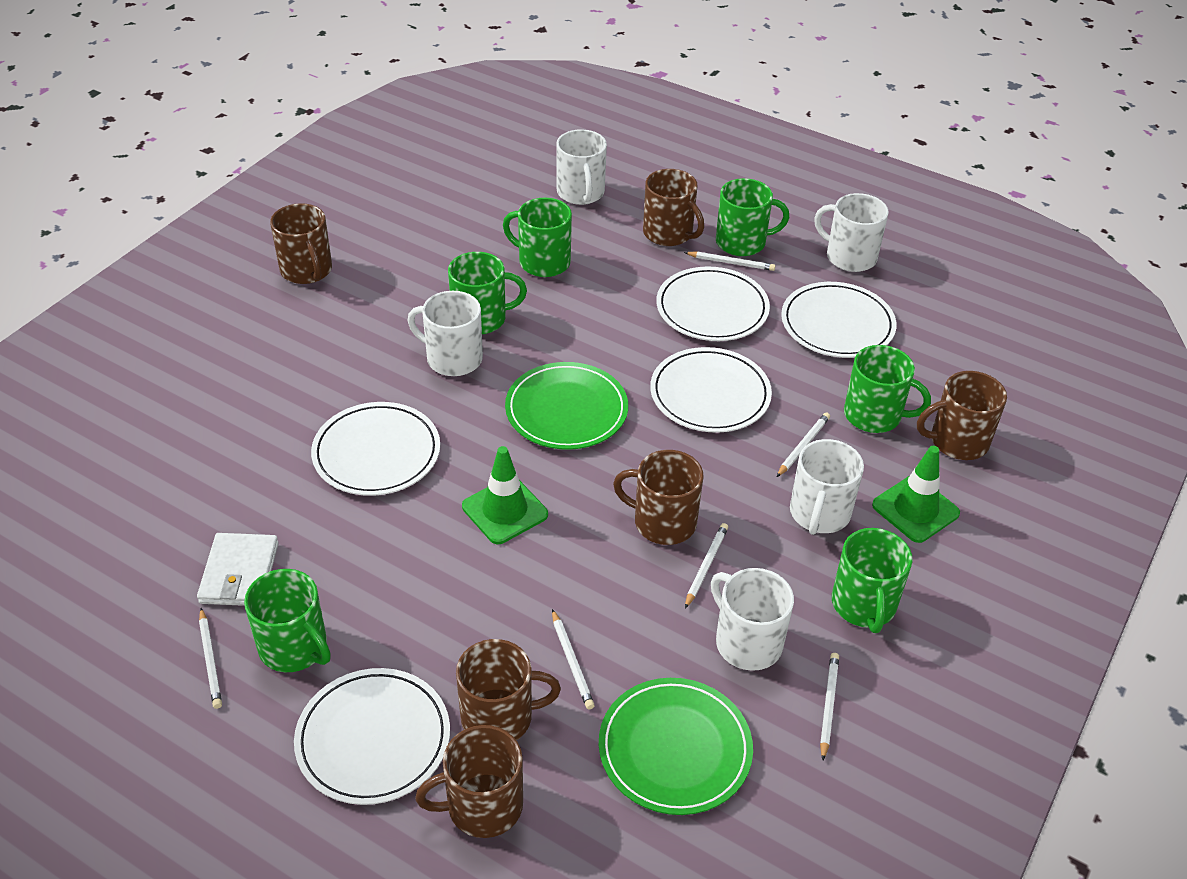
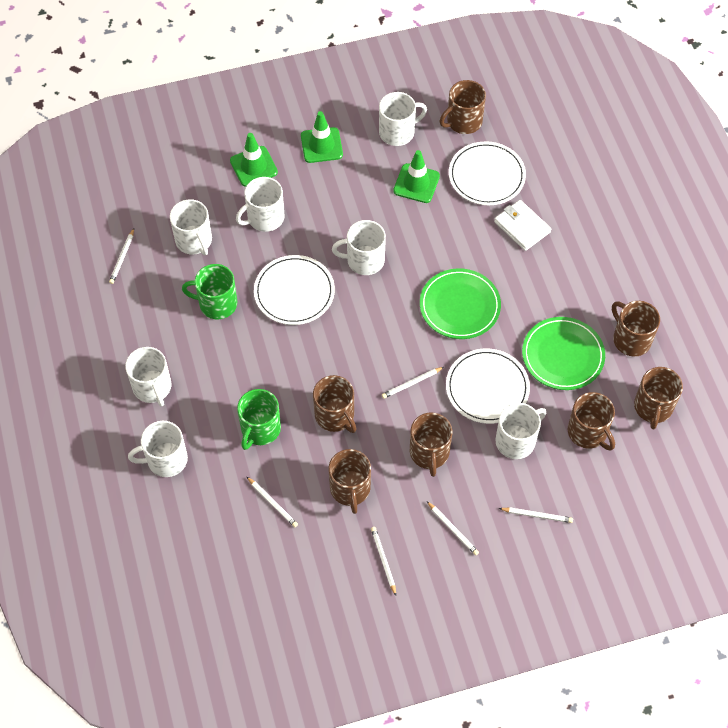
brown mug: 6 -> 7
green mug: 6 -> 2
green traffic cone: 2 -> 3
white mug: 5 -> 7
white plate: 5 -> 3

